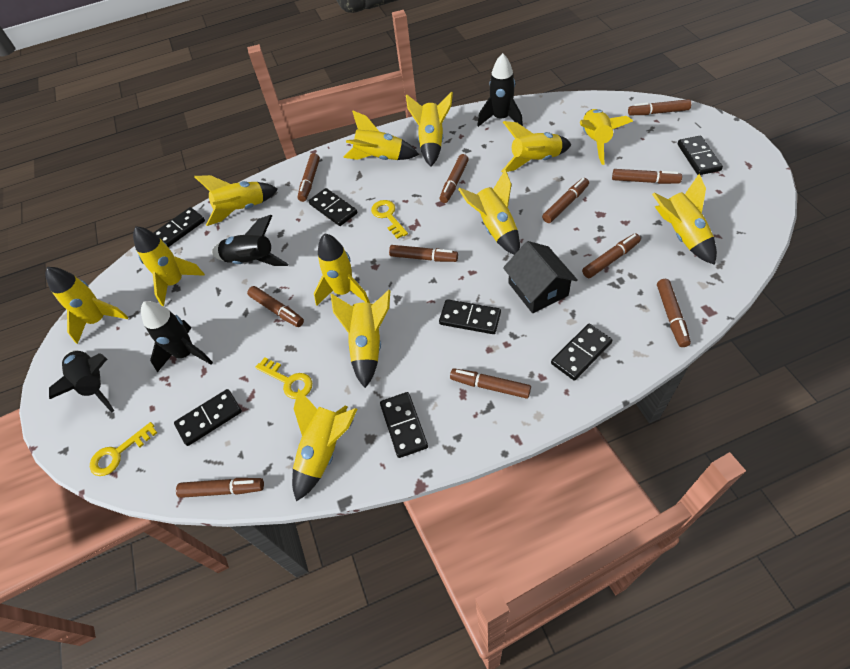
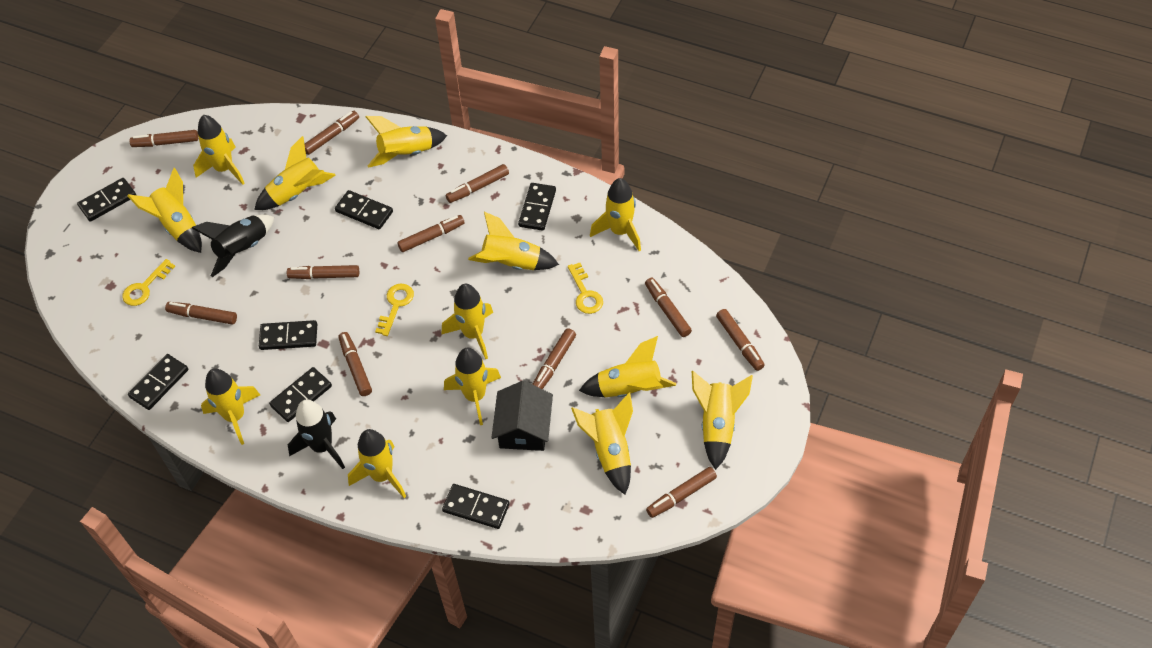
black rocket: 4 -> 2
yellow rocket: 12 -> 13

